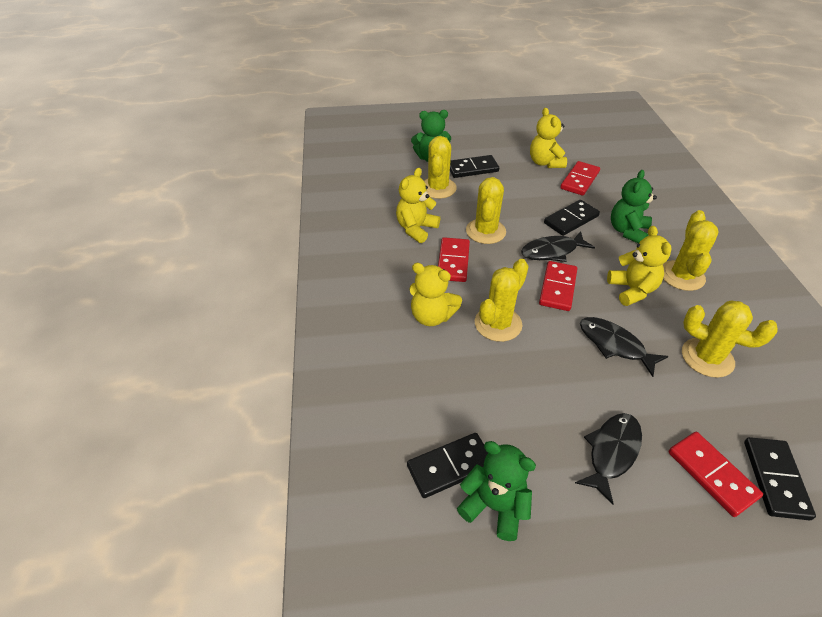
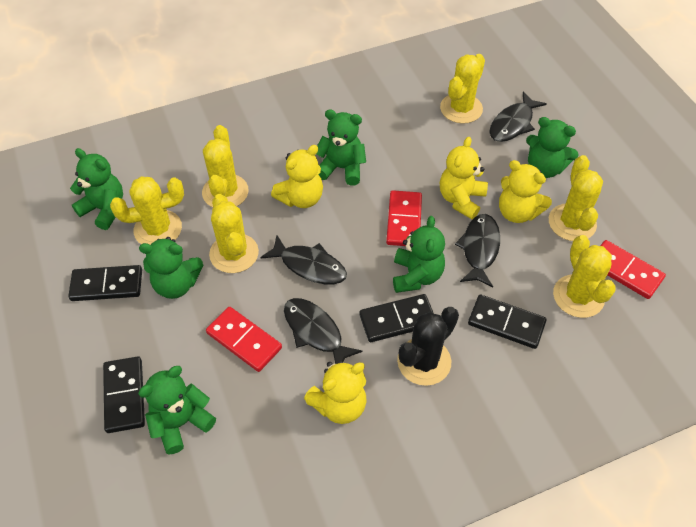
black cactus: 0 -> 1
black fish: 3 -> 4
green teddy bear: 3 -> 6
red domino: 4 -> 3
yellow cactus: 5 -> 6

